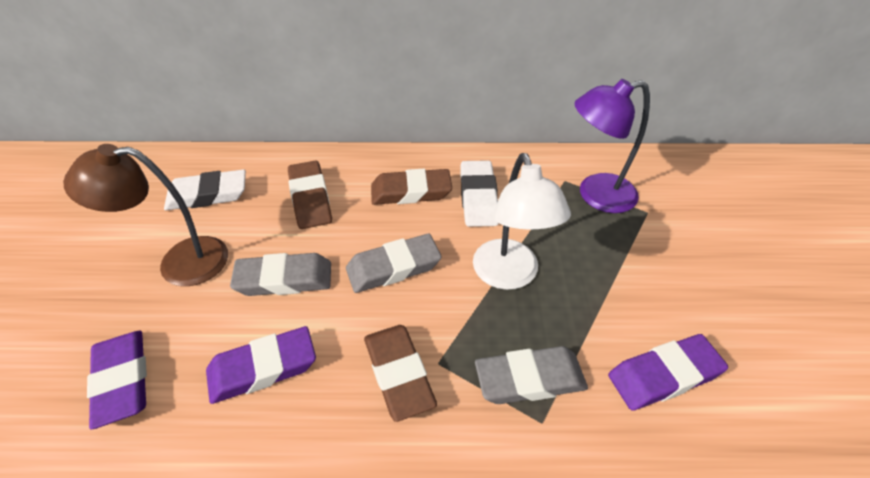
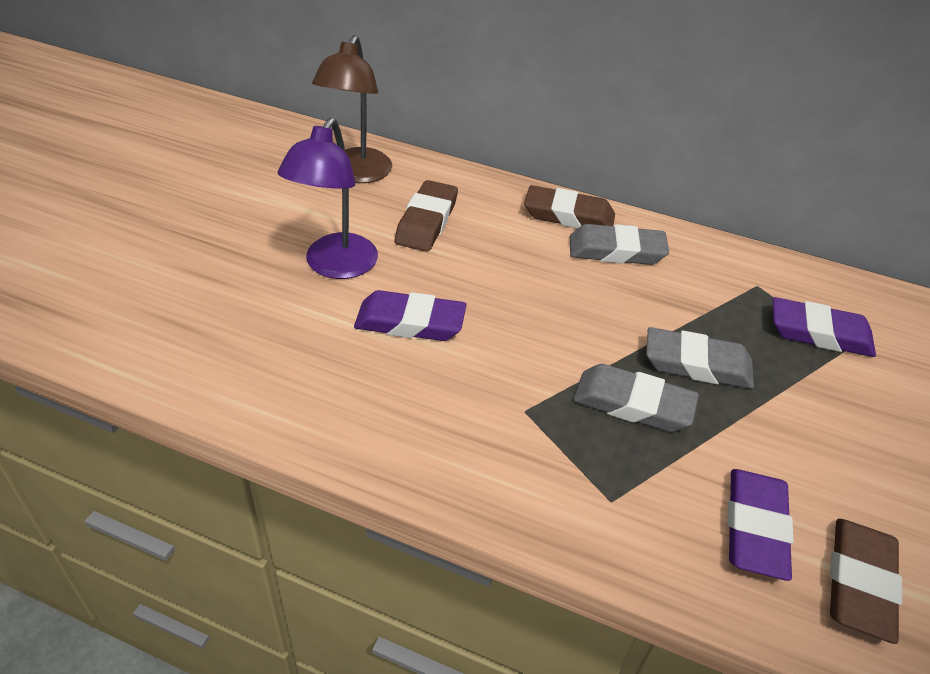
white eraser: 2 -> 0
white lamp: 1 -> 0

